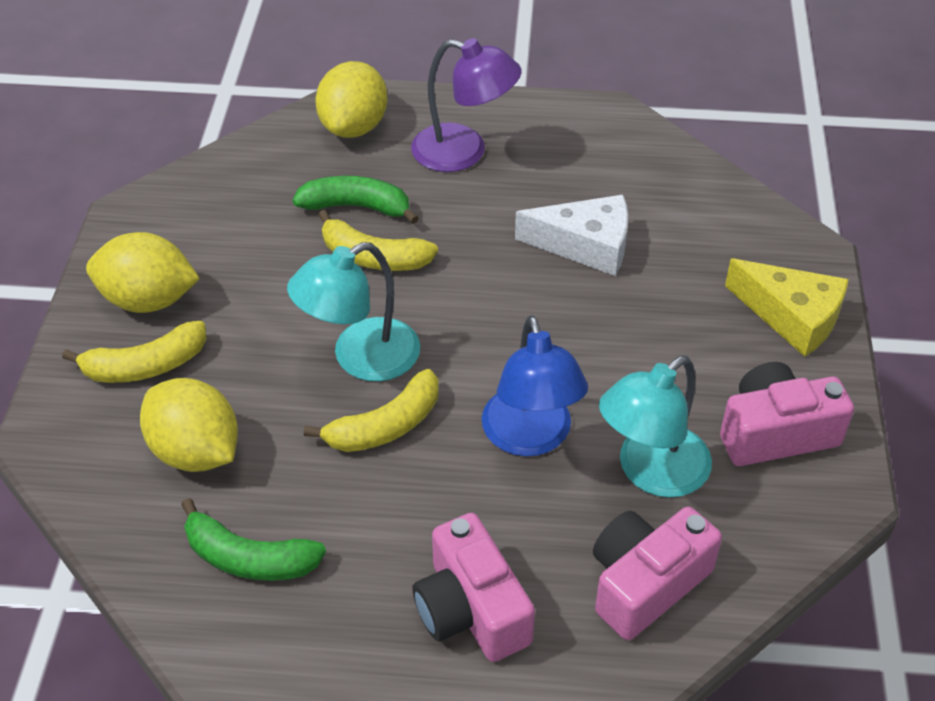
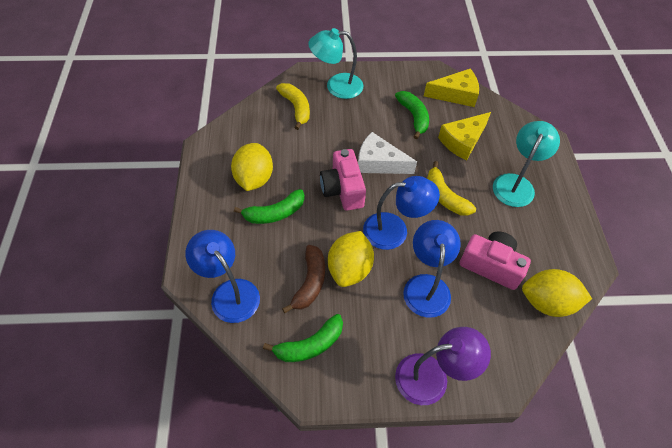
blue lamp: 1 -> 3
brown banana: 0 -> 1
green banana: 2 -> 3
pink camera: 3 -> 2
yellow banana: 3 -> 2
yellow cheese: 1 -> 2

